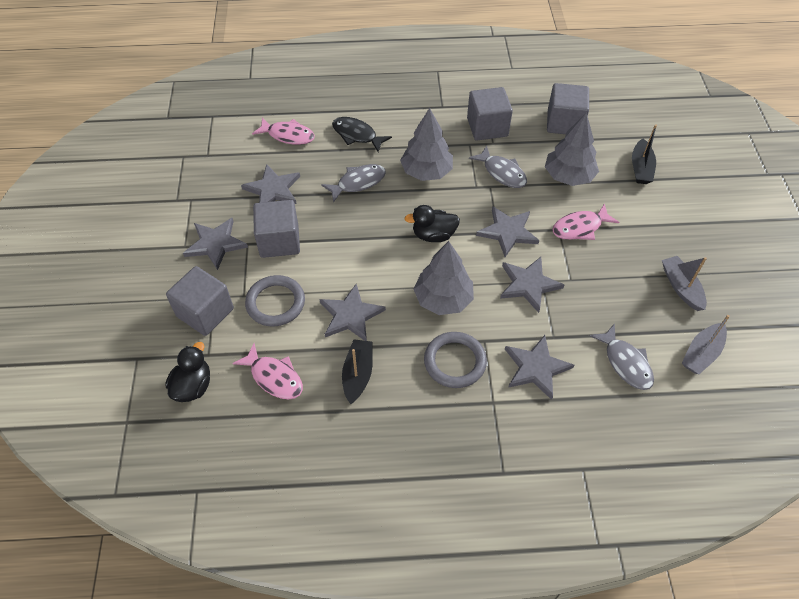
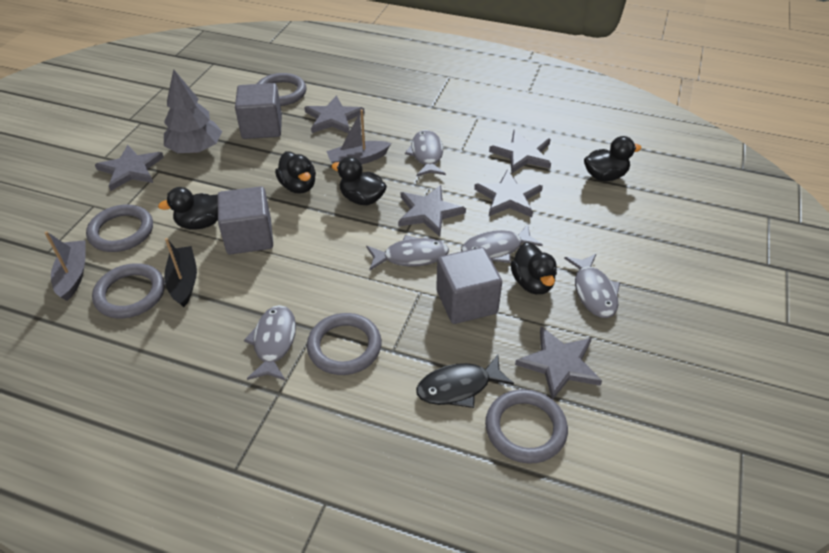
black boat: 2 -> 1
black duck: 2 -> 5
grey cube: 4 -> 3
grey fish: 3 -> 5
grey ring: 2 -> 5
grey tree: 3 -> 1
pink fish: 3 -> 0

